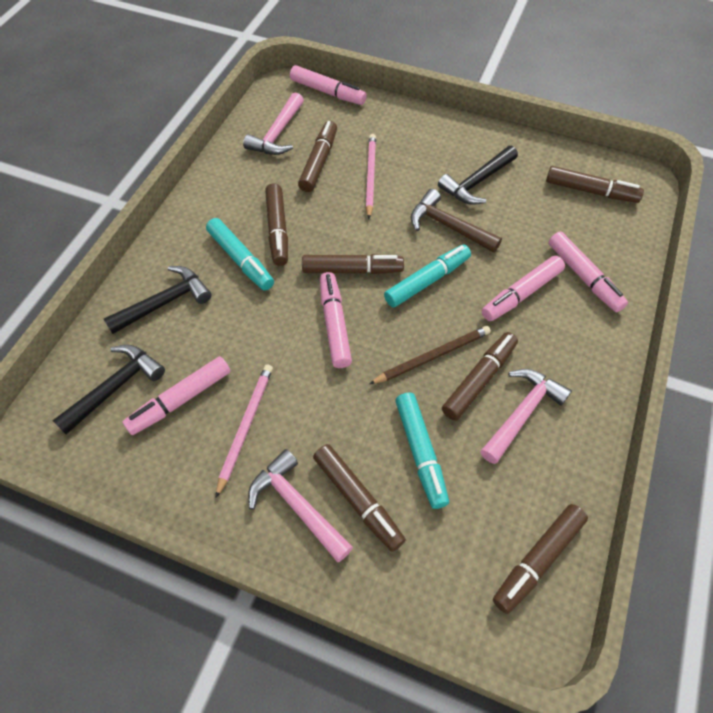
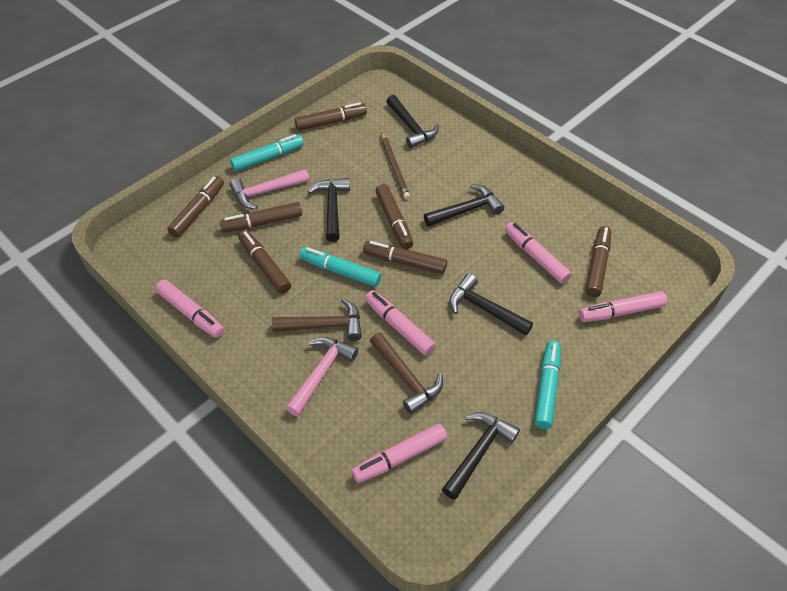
black hammer: 3 -> 5
brown hammer: 1 -> 2
pink hammer: 3 -> 2
pink pencil: 2 -> 0

